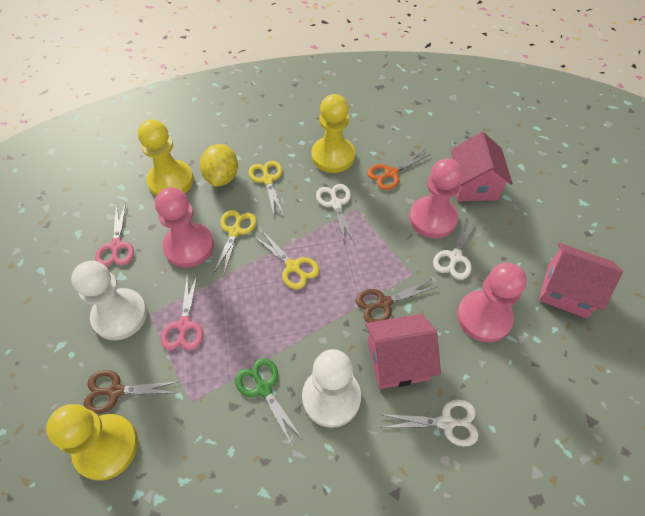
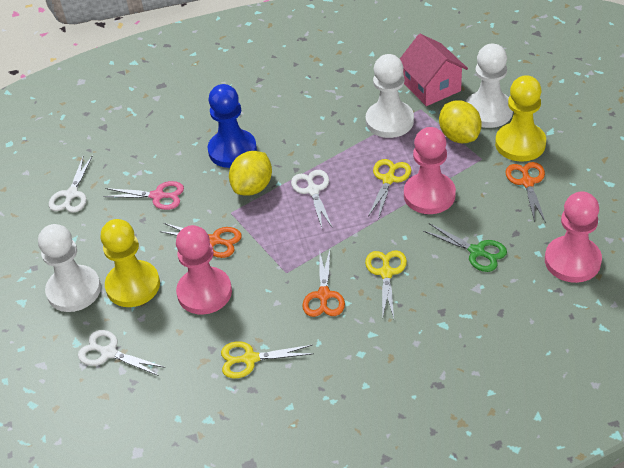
blue pawn: 0 -> 1
brown scissors: 2 -> 0
orange scissors: 1 -> 3
pink house: 3 -> 1
pink scissors: 2 -> 1
white pawn: 2 -> 3
yellow lemon: 1 -> 2
yellow pawn: 3 -> 2

